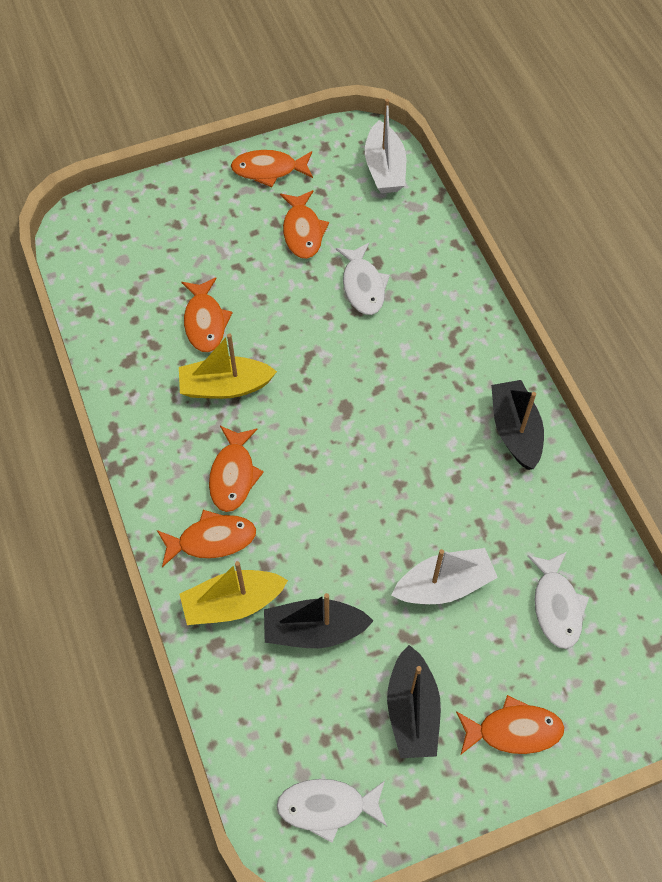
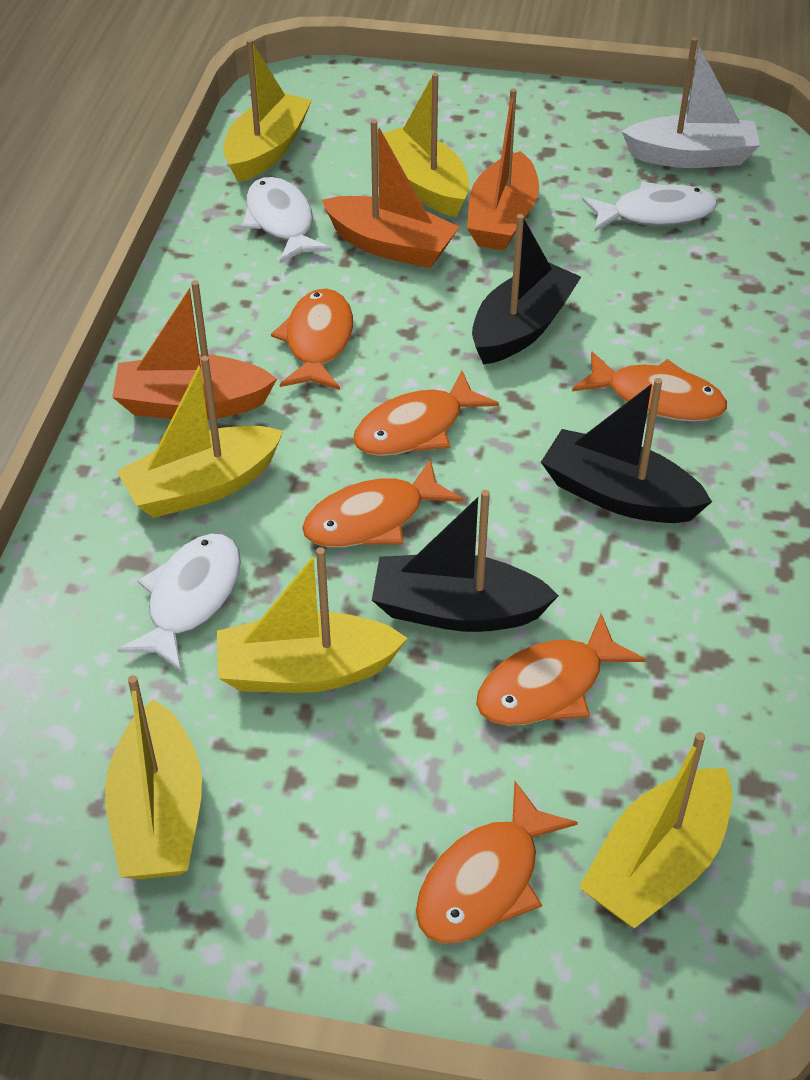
orange boat: 0 -> 3
white boat: 2 -> 1
yellow boat: 2 -> 6

